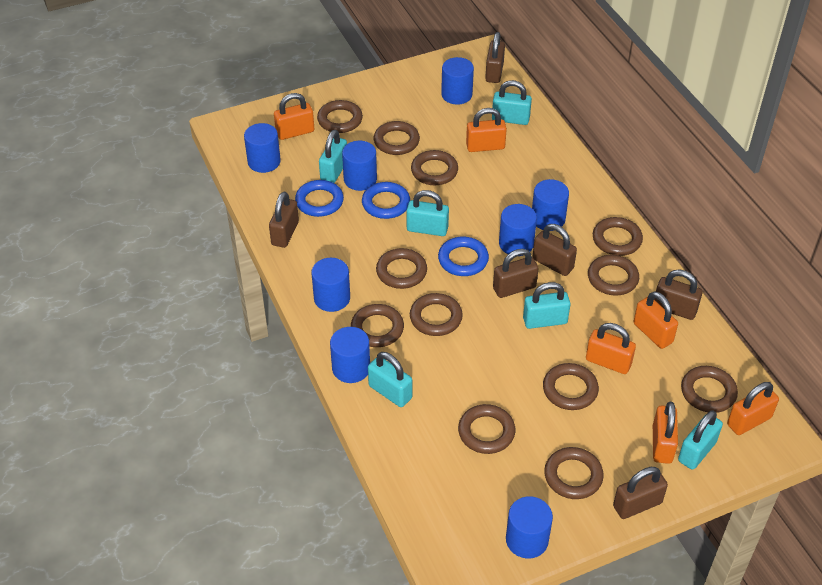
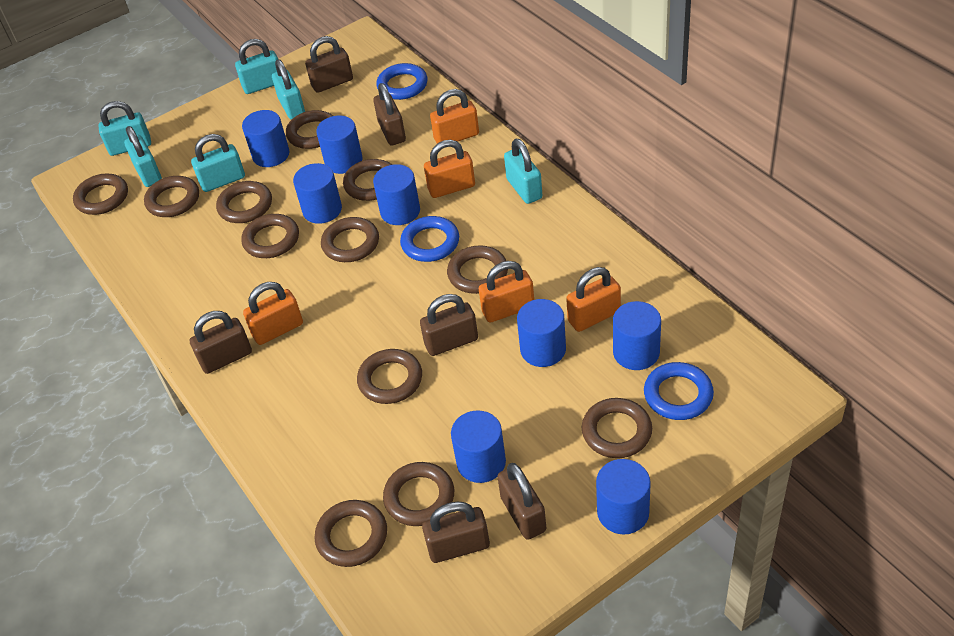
orange padlock: 6 -> 5

